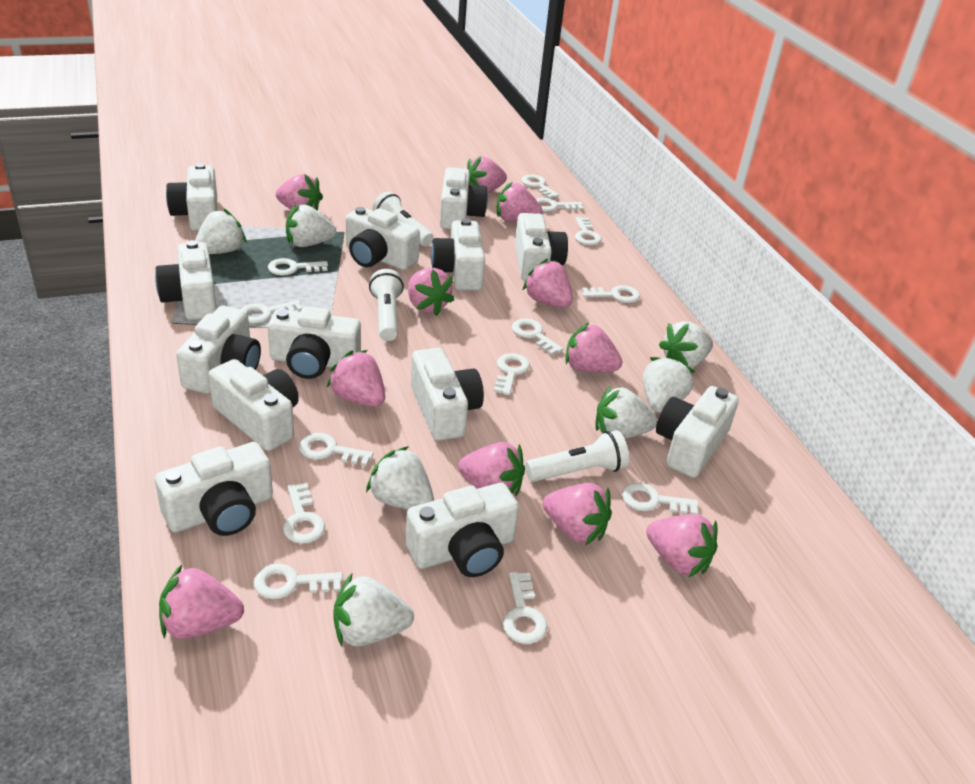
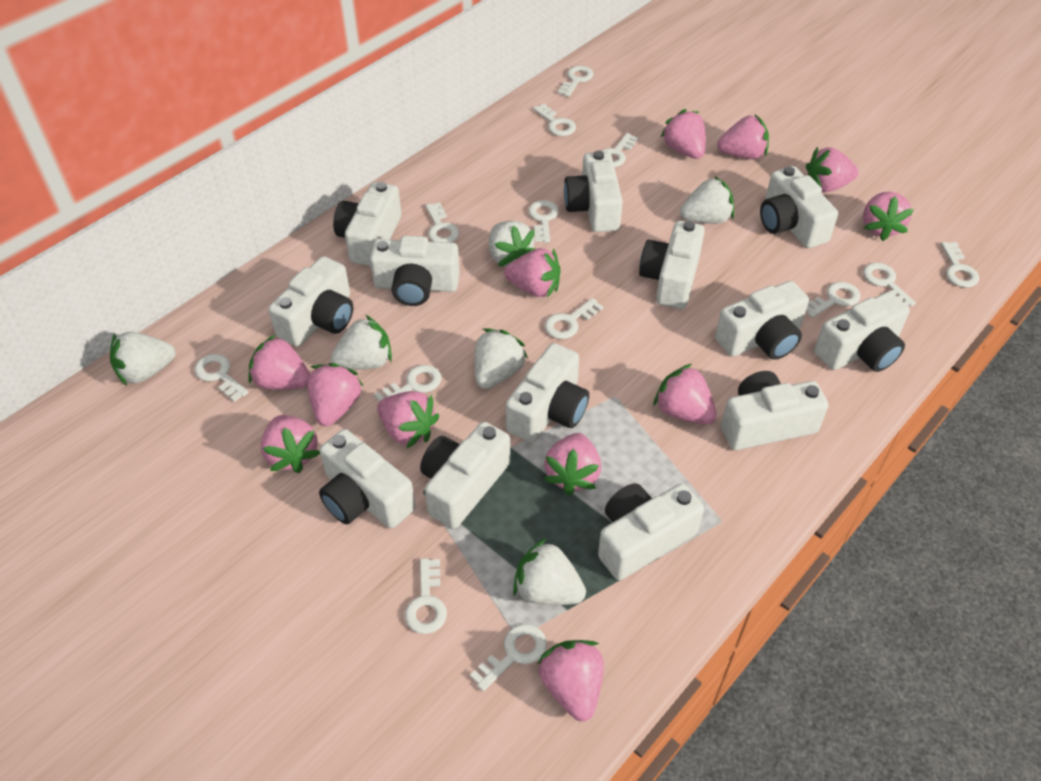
pink strawberry: 11 -> 12
white flashlight: 3 -> 0
white strawberry: 7 -> 6

